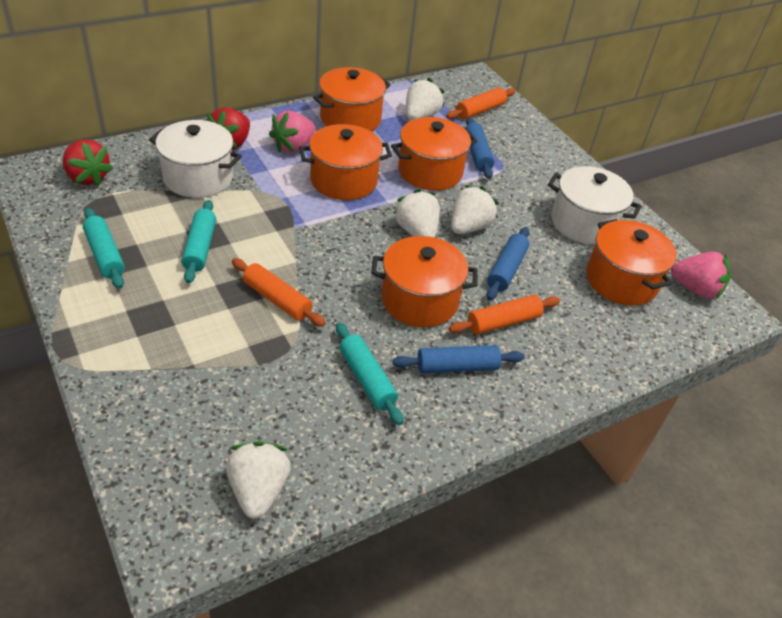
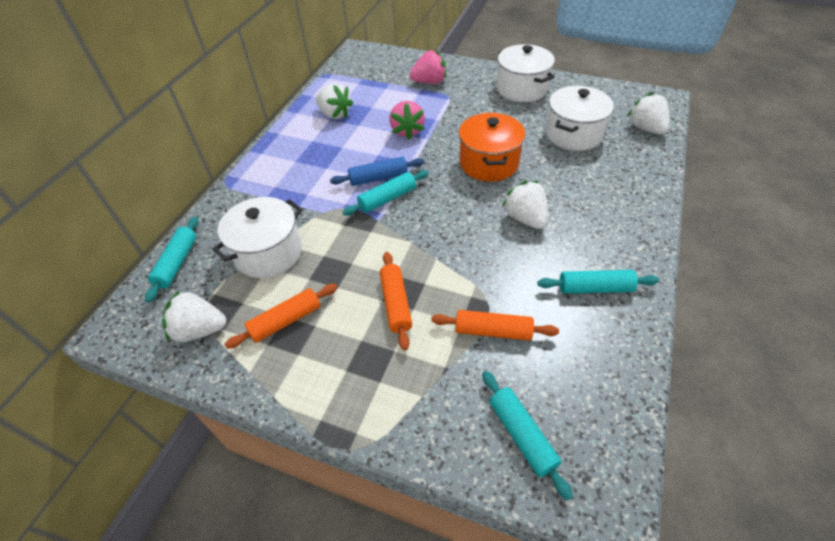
blue rolling pin: 3 -> 1
orange pot: 5 -> 1
red strawberry: 2 -> 0
turquoise rolling pin: 3 -> 4
white pot: 2 -> 3

